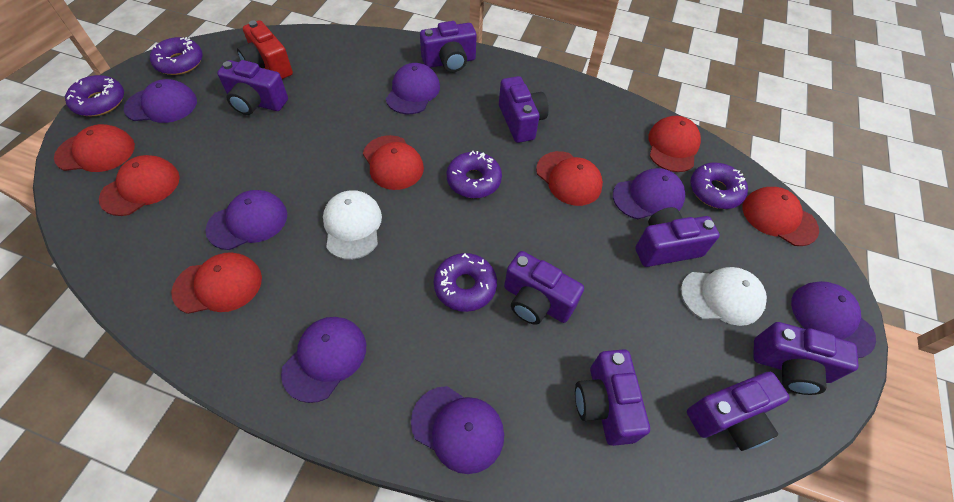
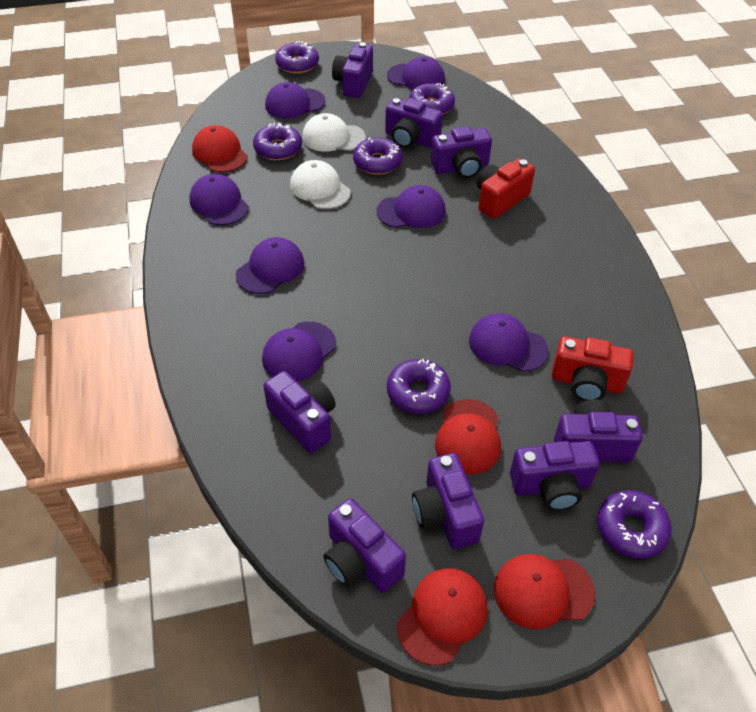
purple donut: 5 -> 6
red camera: 1 -> 2
red cap: 7 -> 4

